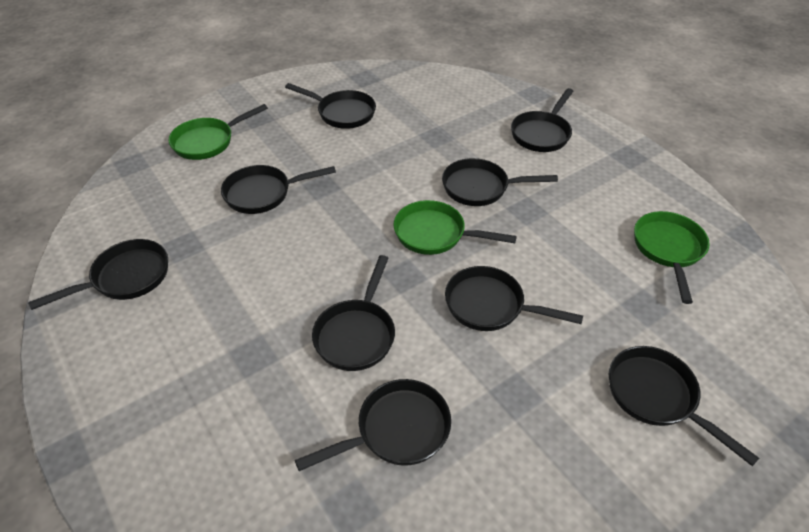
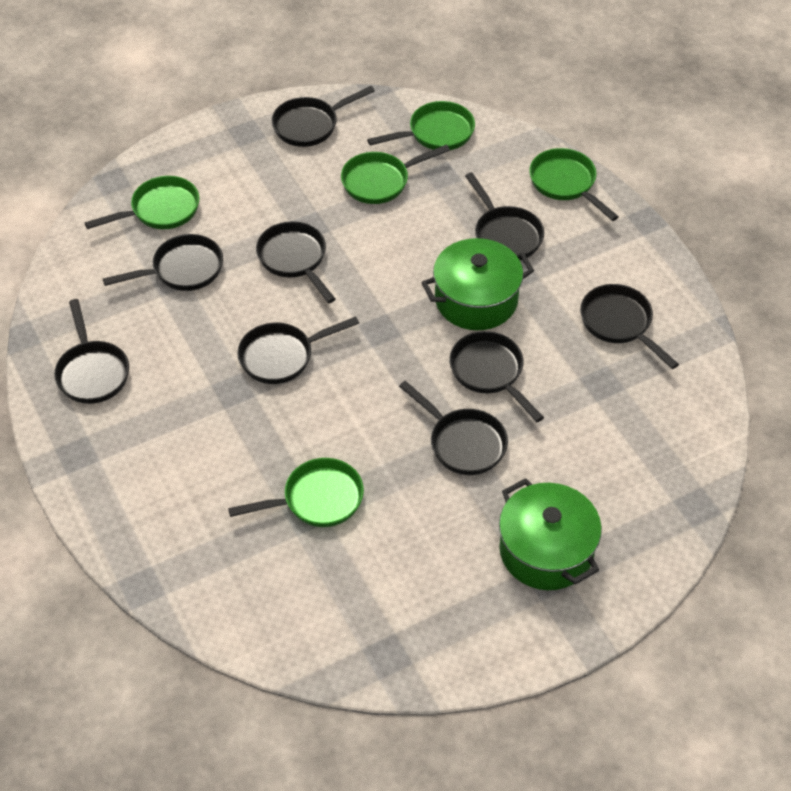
green pan: 3 -> 5
green pot: 0 -> 2

